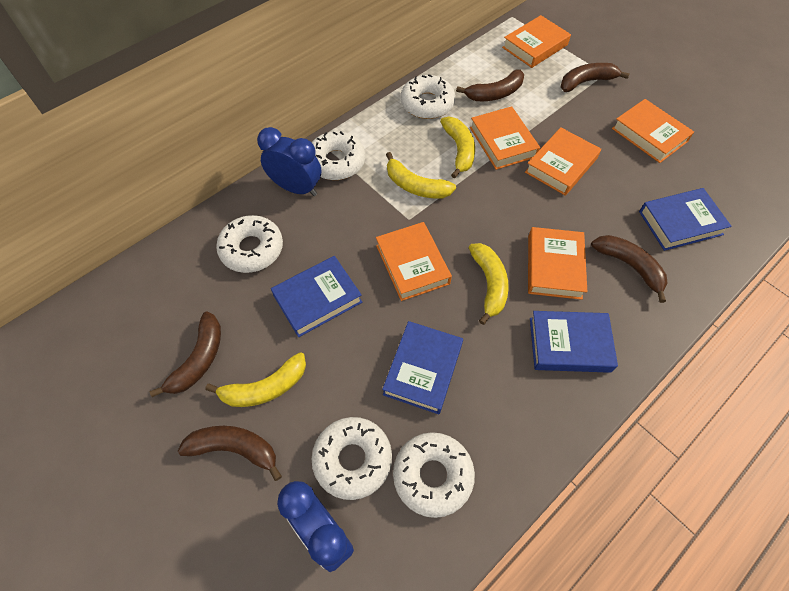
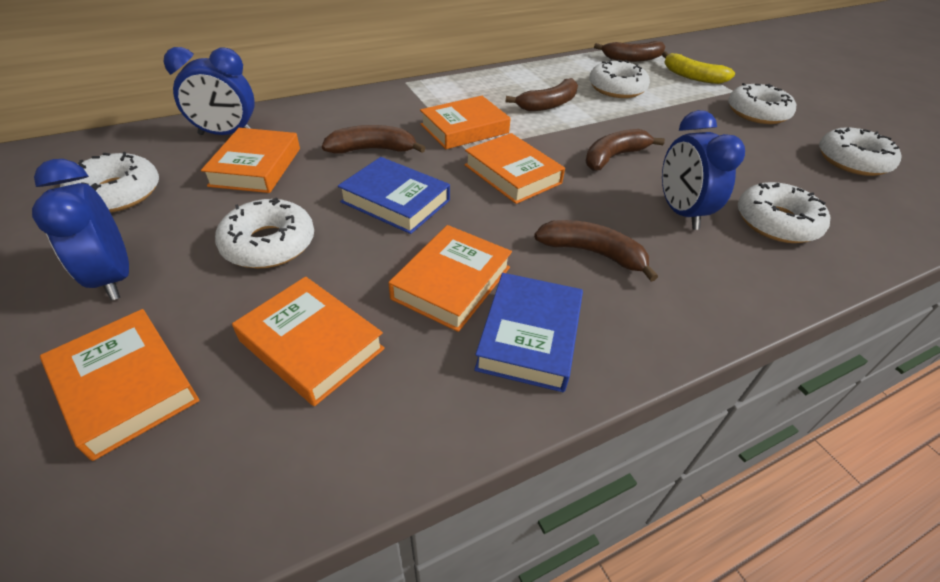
blue book: 4 -> 2
blue clock: 2 -> 3
white donut: 5 -> 6
yellow banana: 4 -> 1

